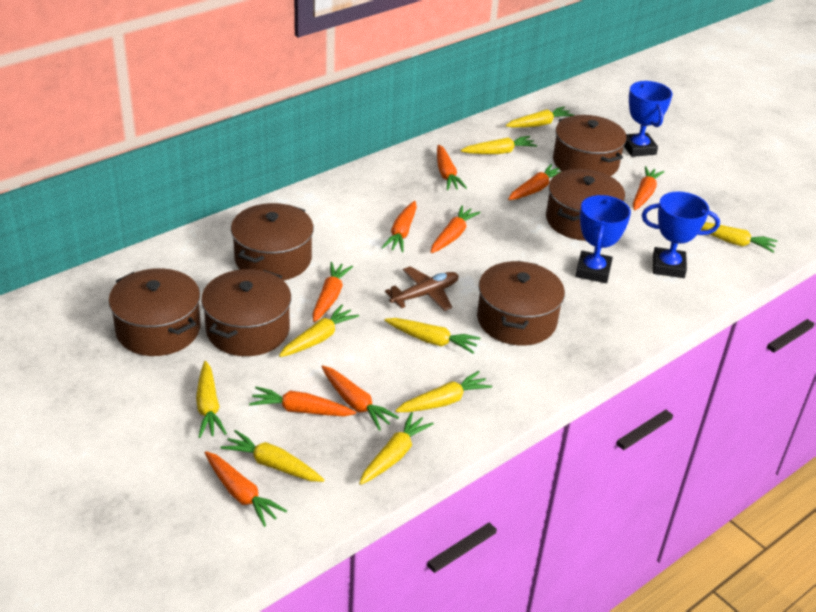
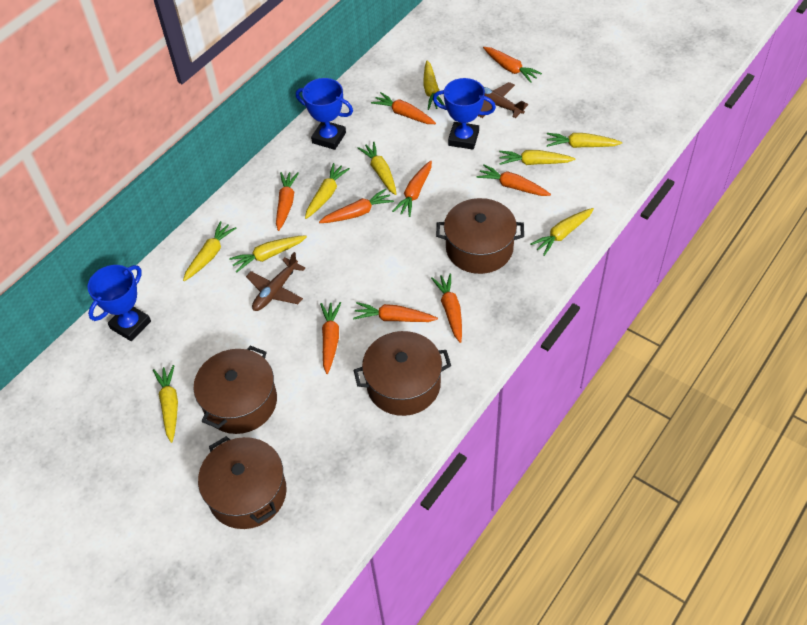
brown plane: 1 -> 2
brown pot: 6 -> 4

